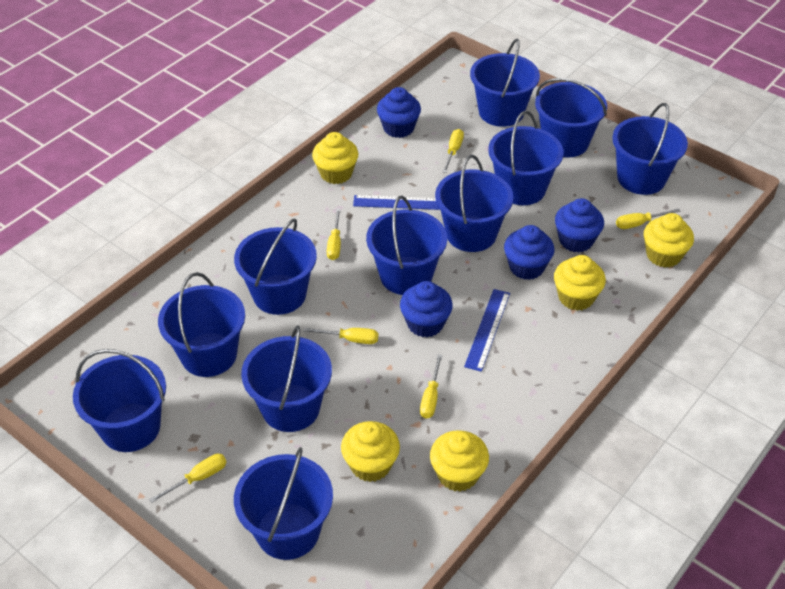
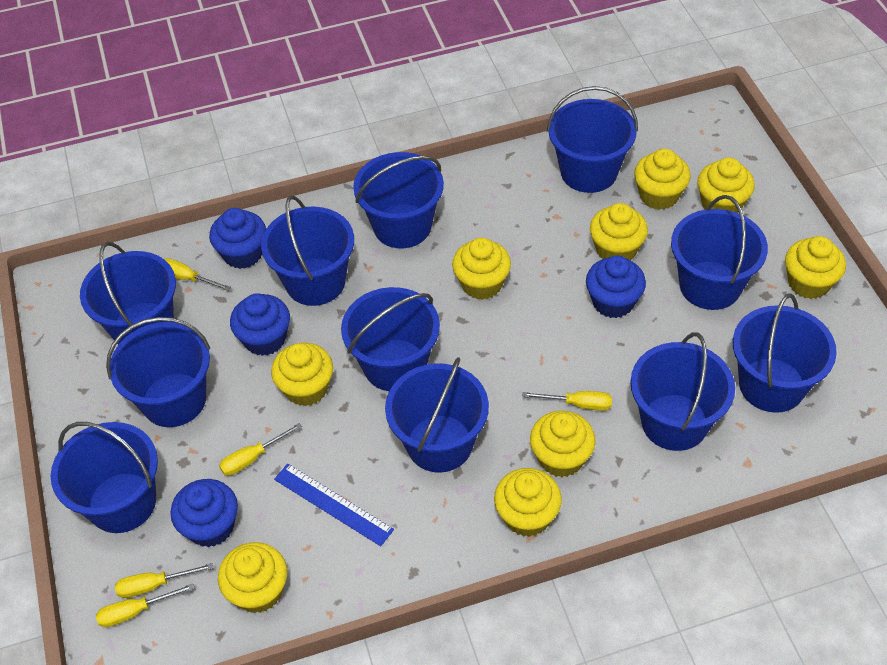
blue ruler: 2 -> 1
yellow cupcake: 5 -> 9
yellow screwdriver: 6 -> 5

